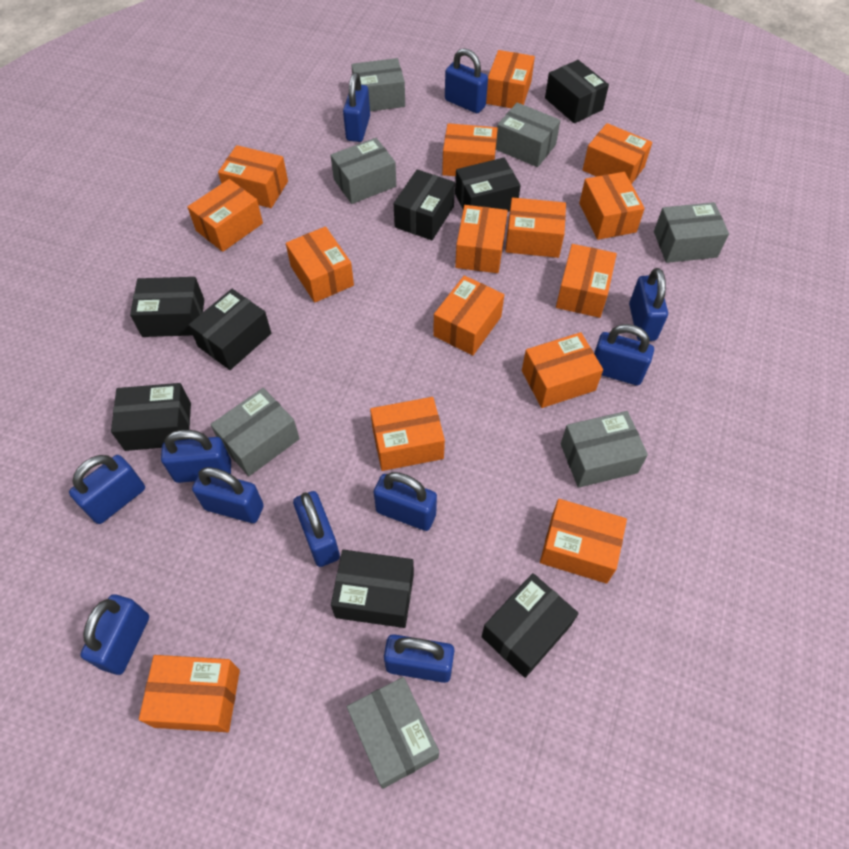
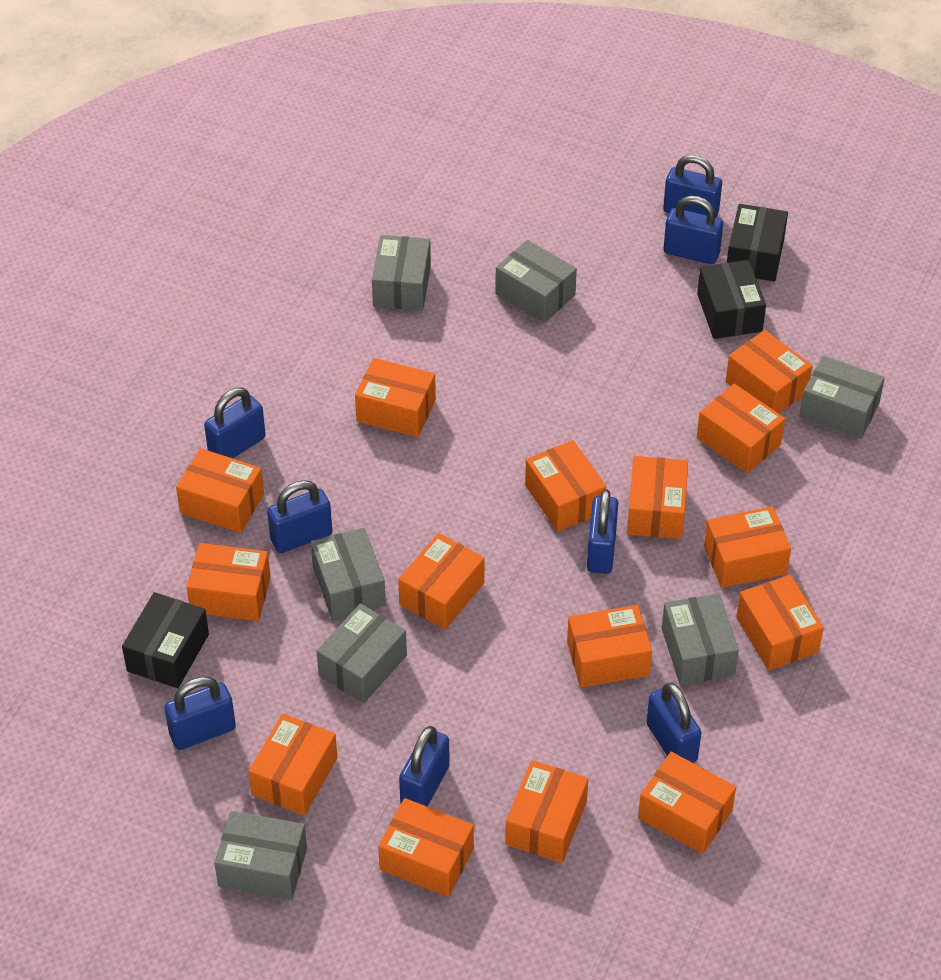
black box: 8 -> 3
blue padlock: 11 -> 8

